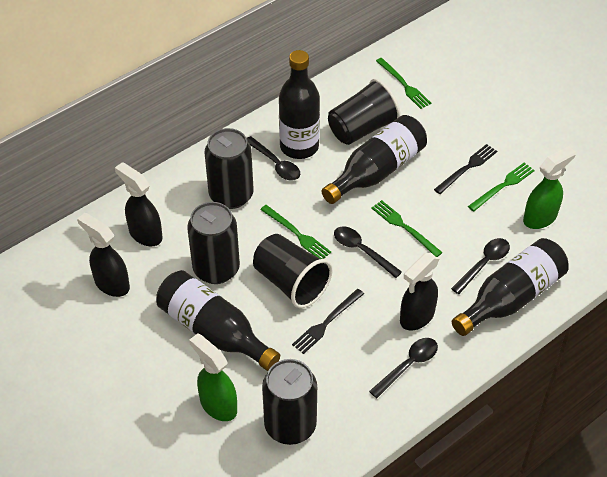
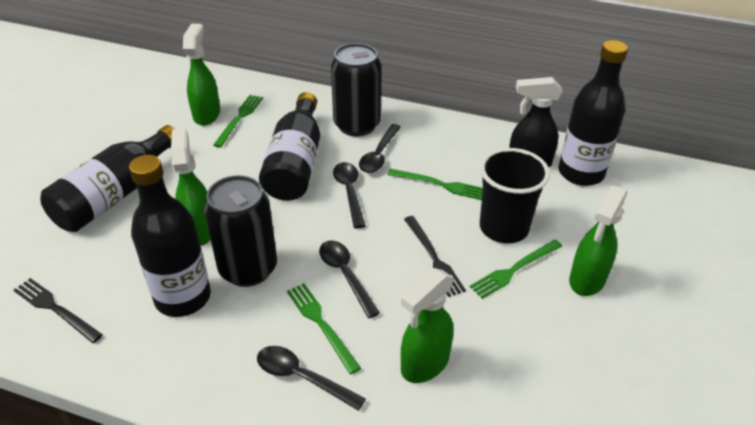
black can: 3 -> 2
black cup: 2 -> 1
black spray bottle: 3 -> 1
green spray bottle: 2 -> 4

